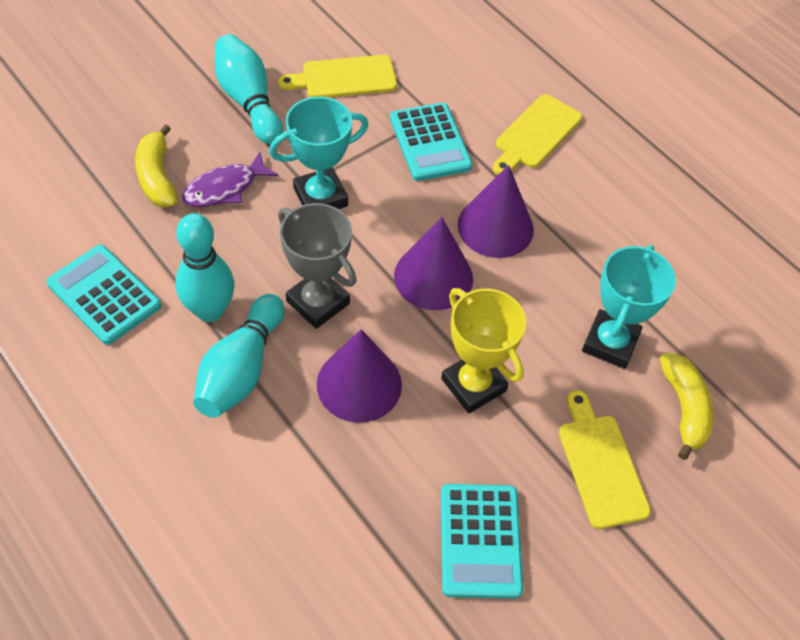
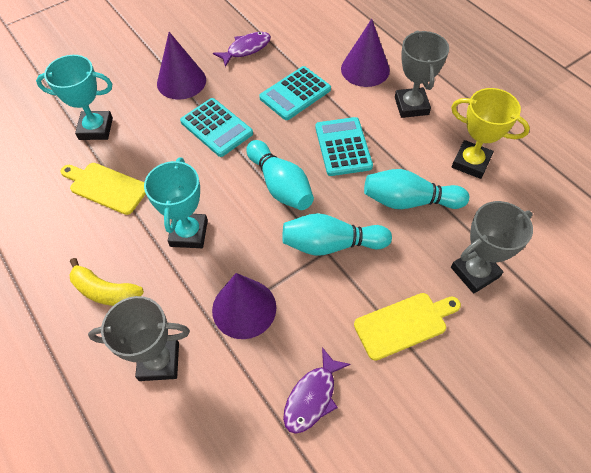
grey trophy: 1 -> 3
purple fish: 1 -> 2
yellow banana: 2 -> 1
yellow cutting board: 3 -> 2

